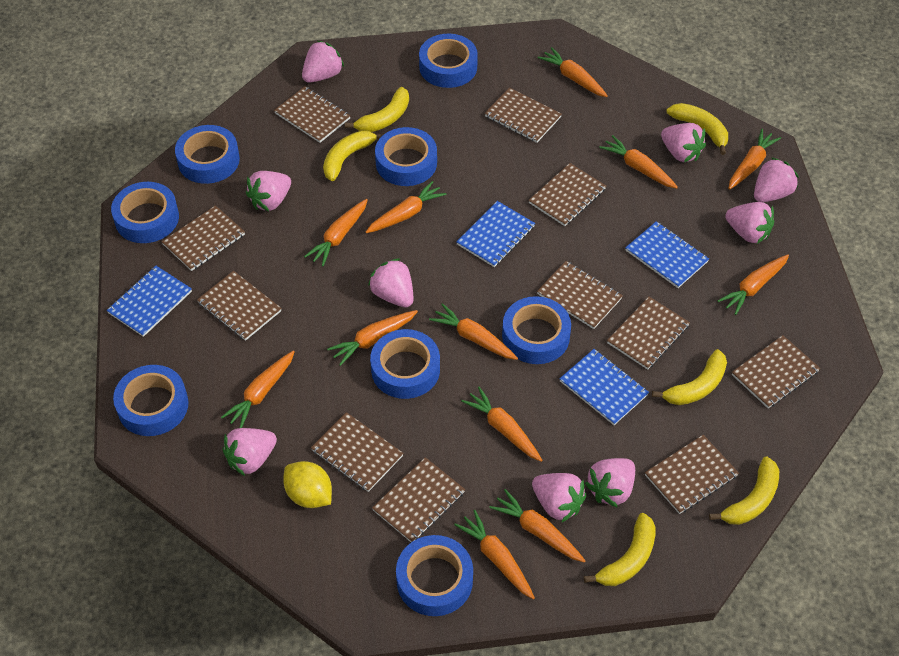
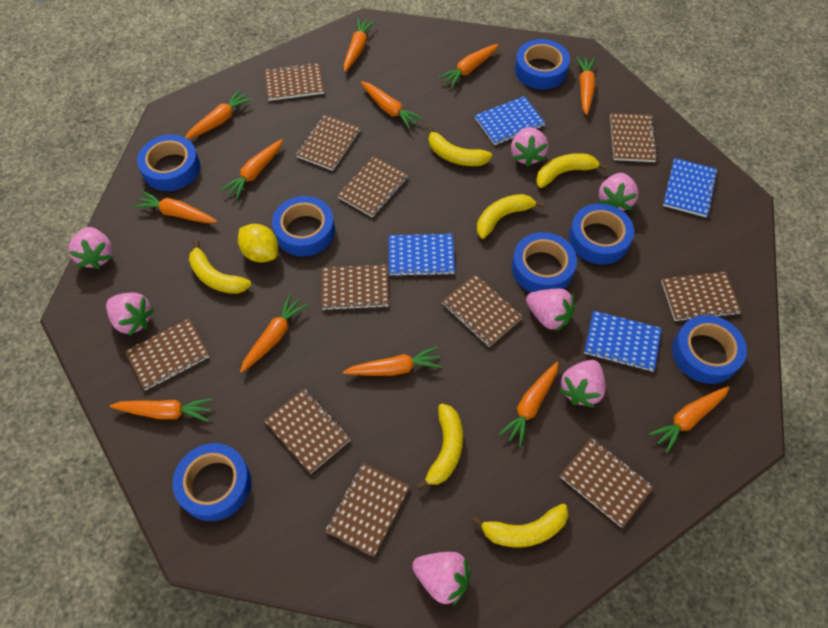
blue tape: 8 -> 7
pink strawberry: 9 -> 7

